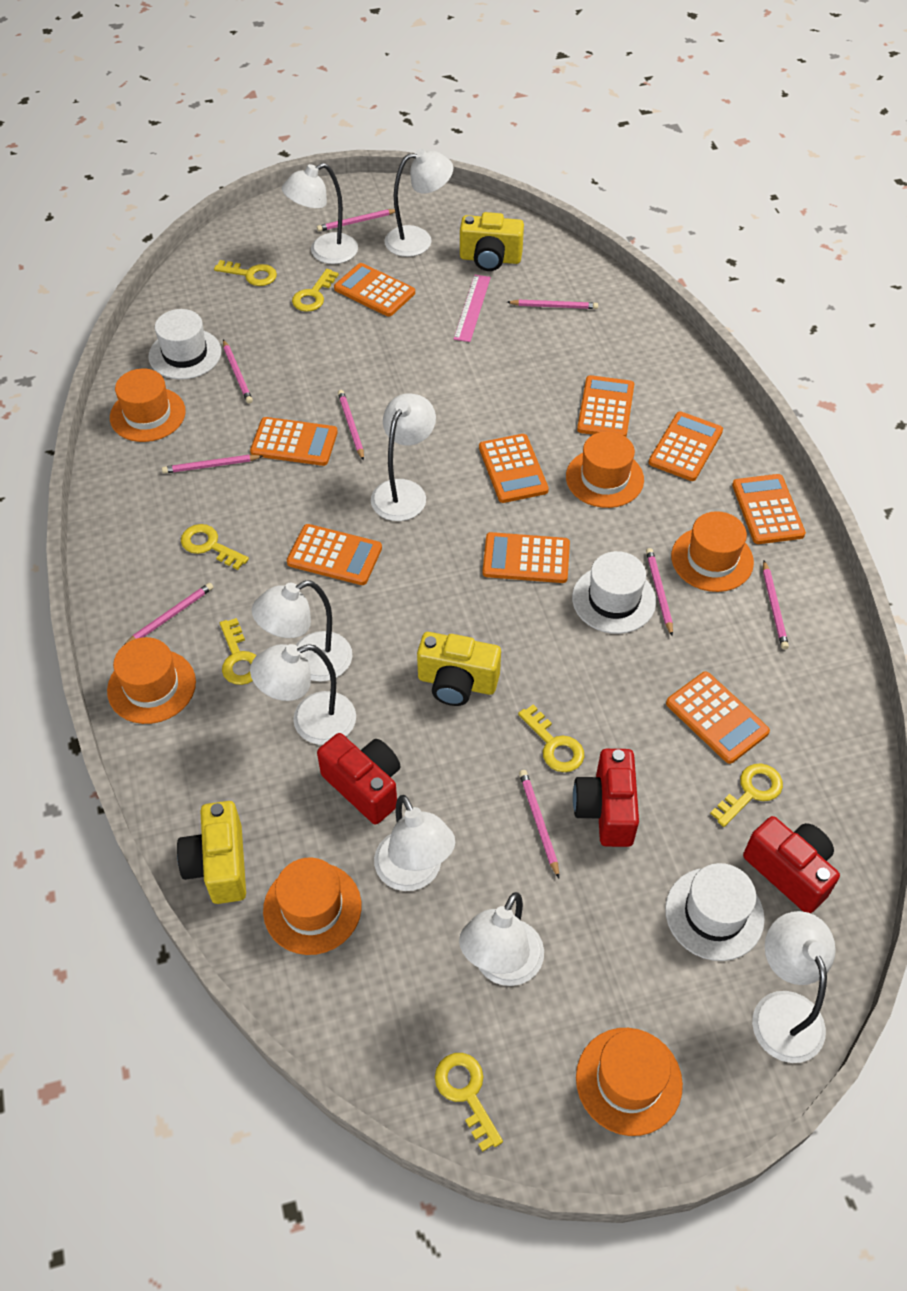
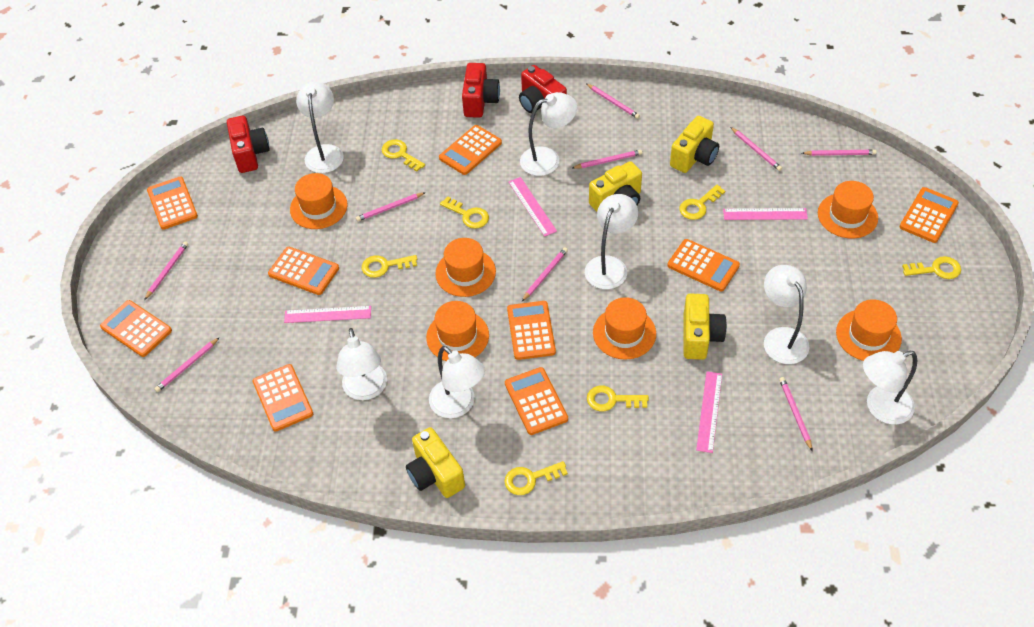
pink ruler: 1 -> 4
white hat: 3 -> 0
white lamp: 8 -> 7
yellow camera: 3 -> 4

